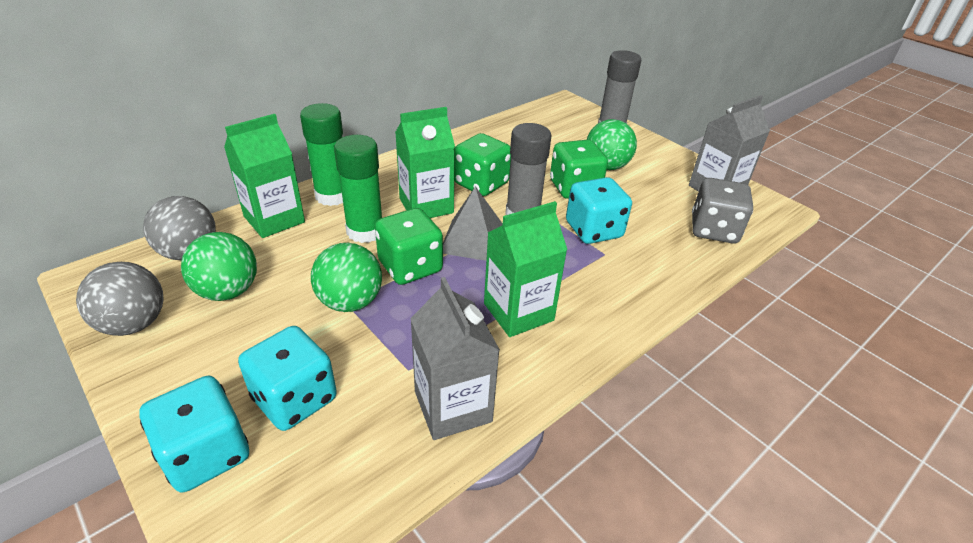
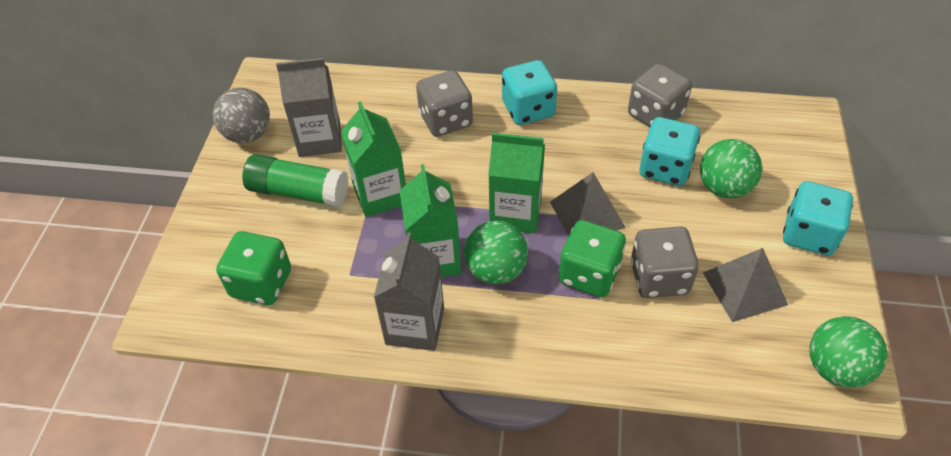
green dice: 3 -> 2
green glue stick: 2 -> 1
grey ball: 2 -> 1
grey dice: 1 -> 3
grey glue stick: 2 -> 0
grey pyramid: 1 -> 2

